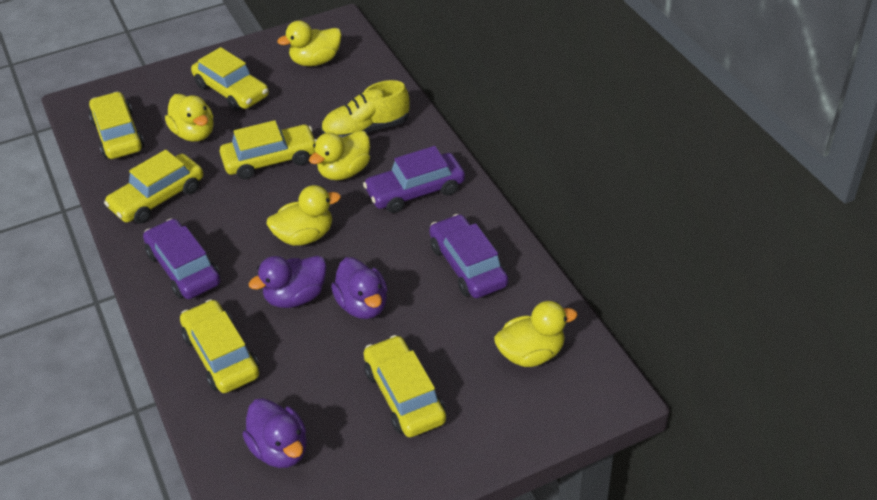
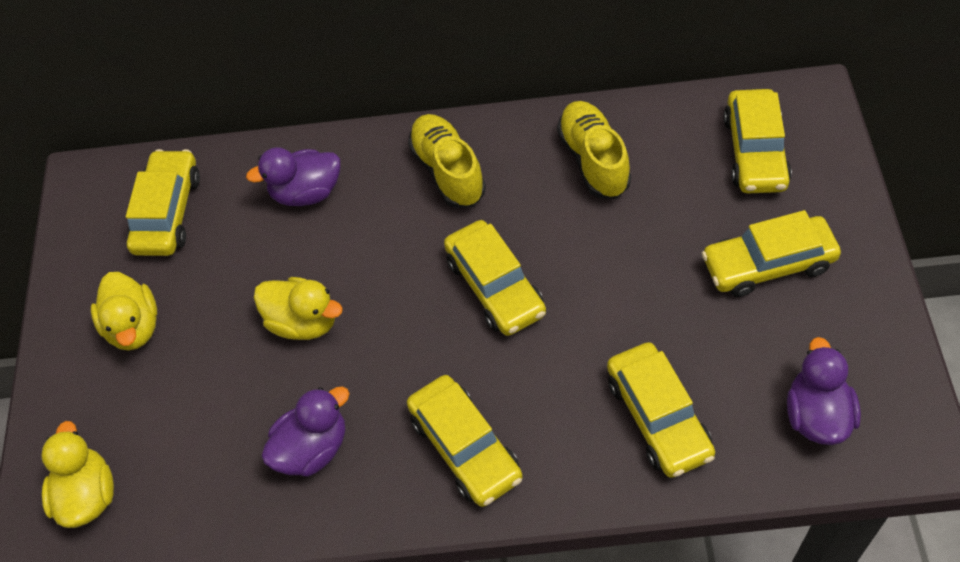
purple car: 3 -> 0
yellow duck: 5 -> 3
yellow shoe: 1 -> 2

